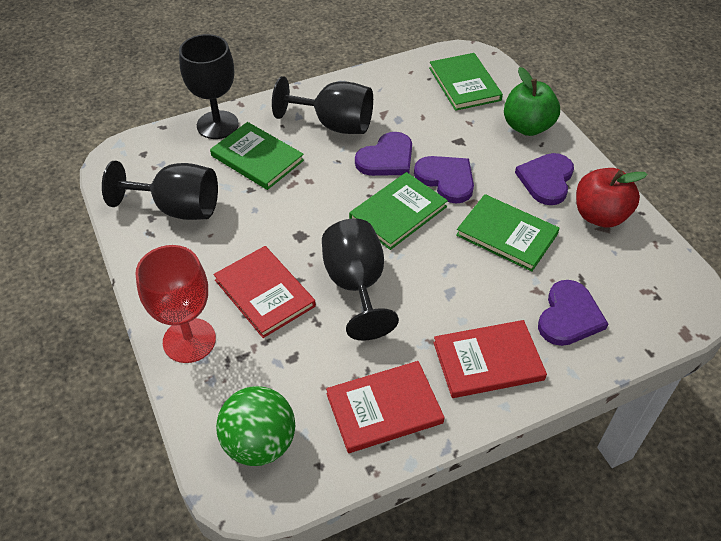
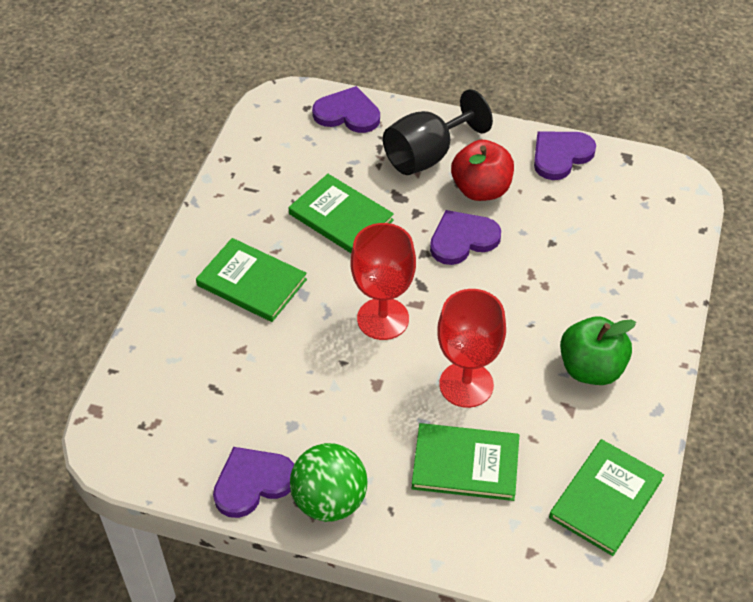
black goblet: 4 -> 1
red book: 3 -> 0
red goblet: 1 -> 2

